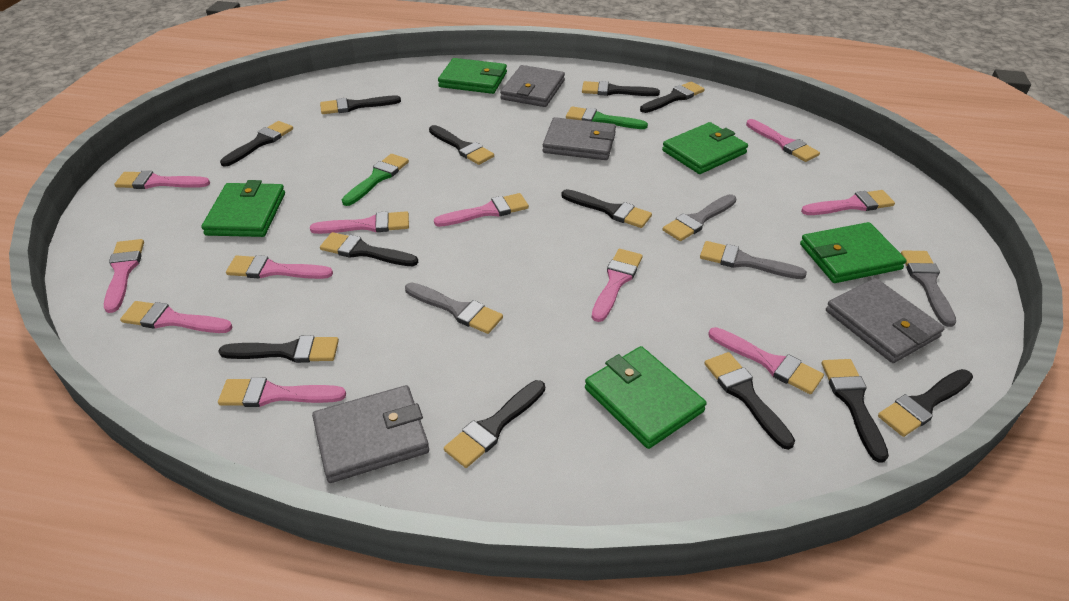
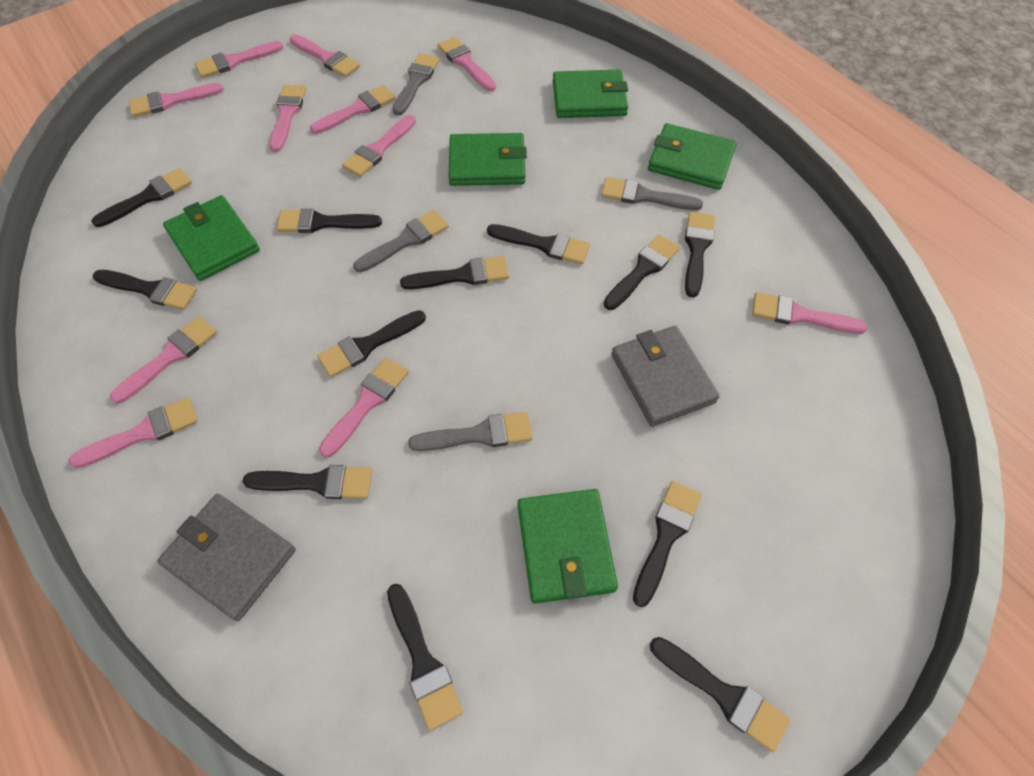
green brush: 2 -> 0
grey wallet: 4 -> 2

